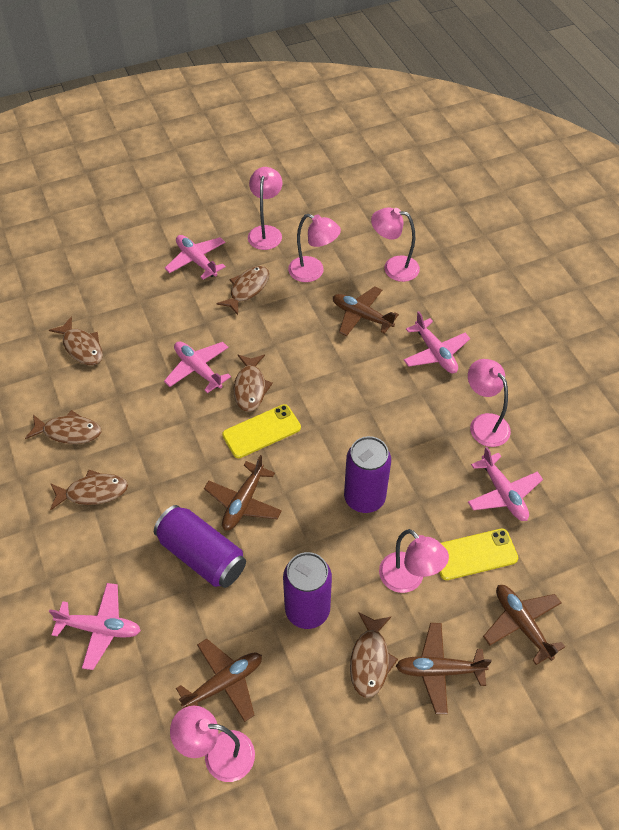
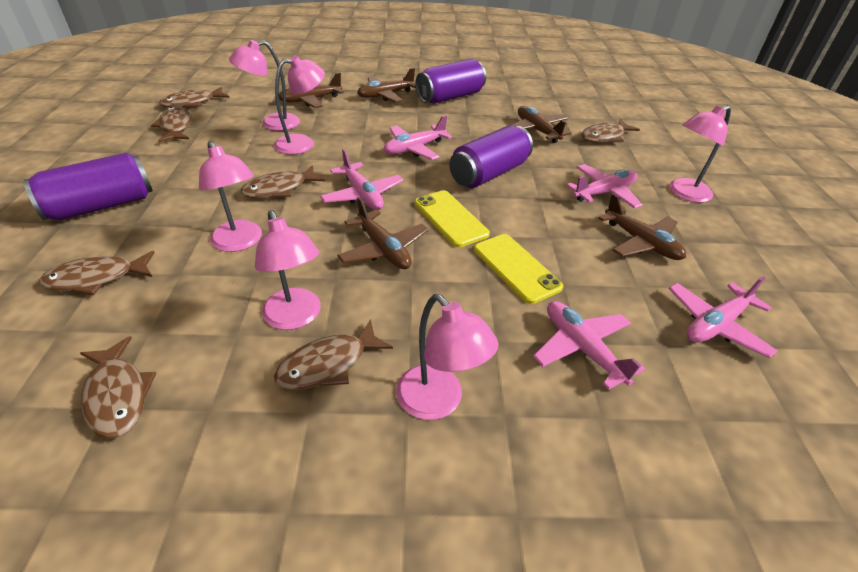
brown fish: 6 -> 7

